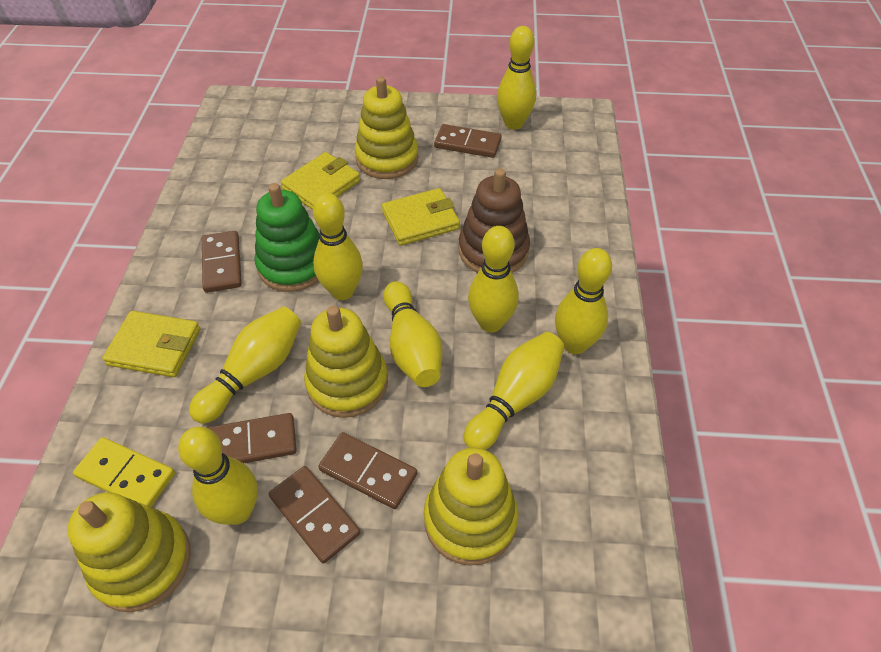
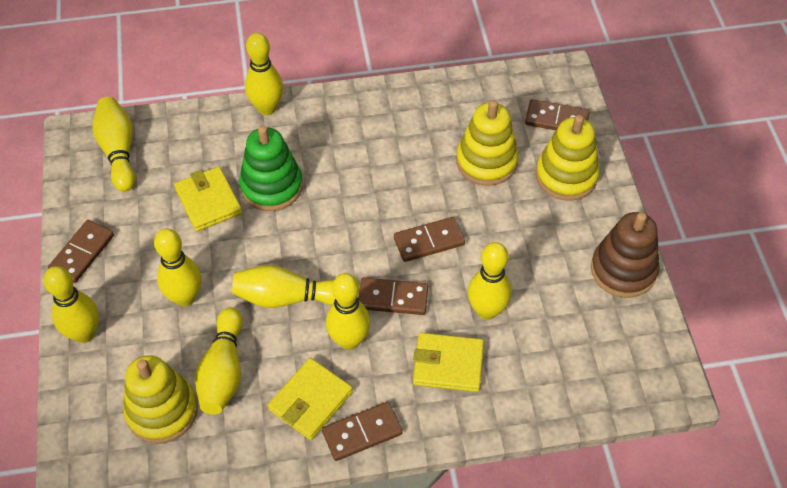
yellow domino: 1 -> 0
yellow stacking toy: 4 -> 3

